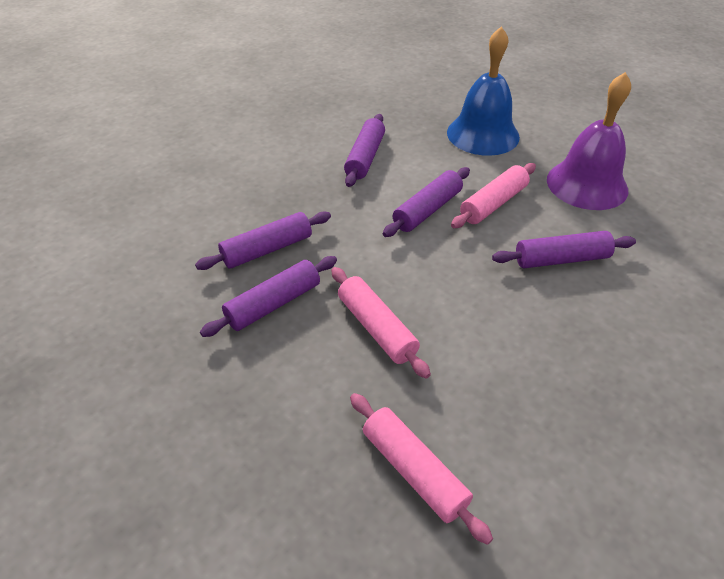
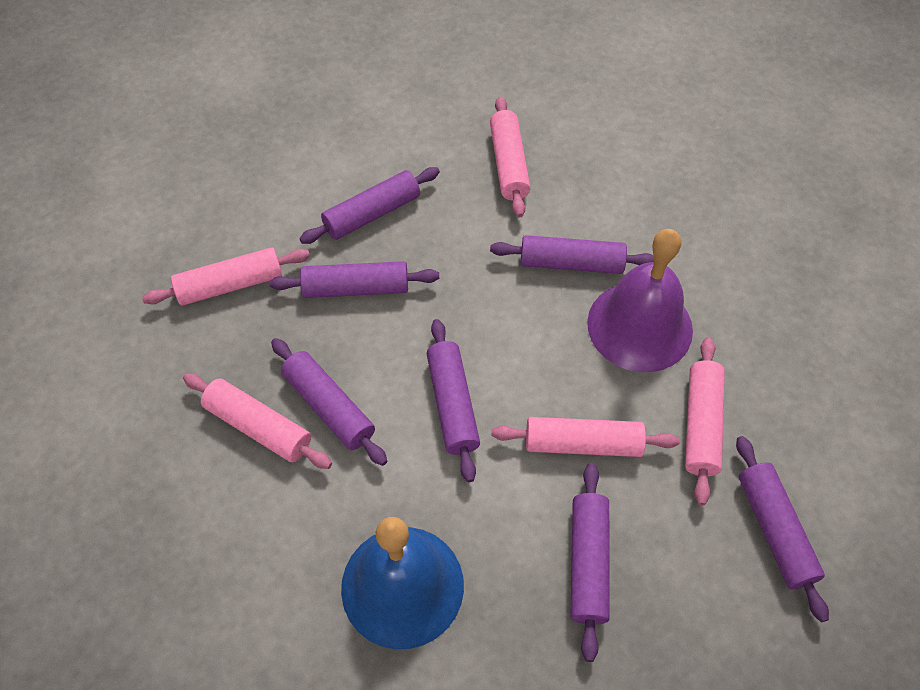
pink rolling pin: 3 -> 5
purple rolling pin: 5 -> 7

